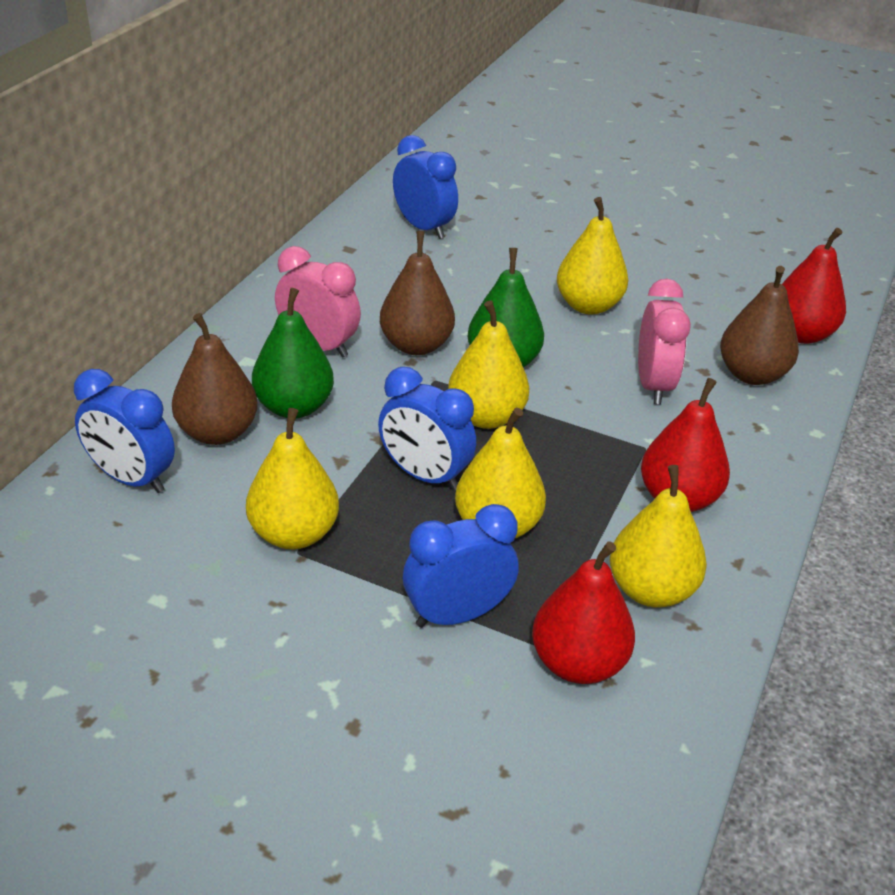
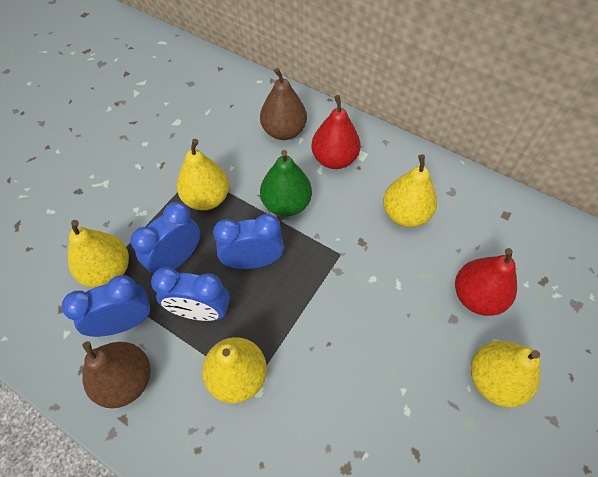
brown pear: 3 -> 2
green pear: 2 -> 1
pink clock: 2 -> 0
red pear: 3 -> 2

